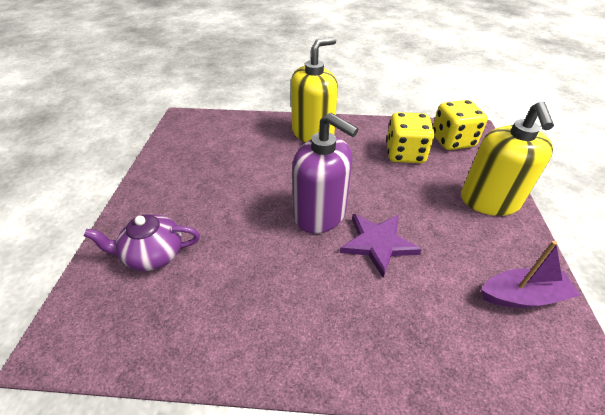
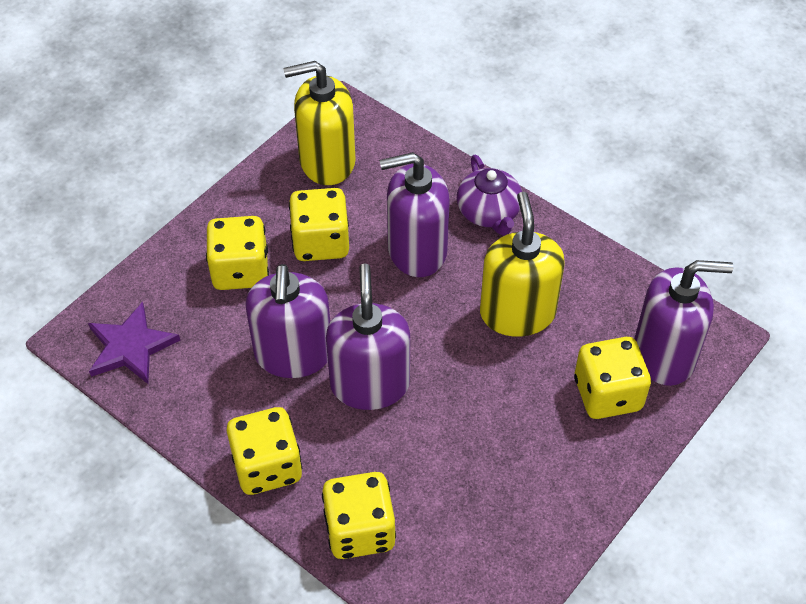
purple boat: 1 -> 0
purple soap dispenser: 1 -> 4
yellow dice: 2 -> 5

